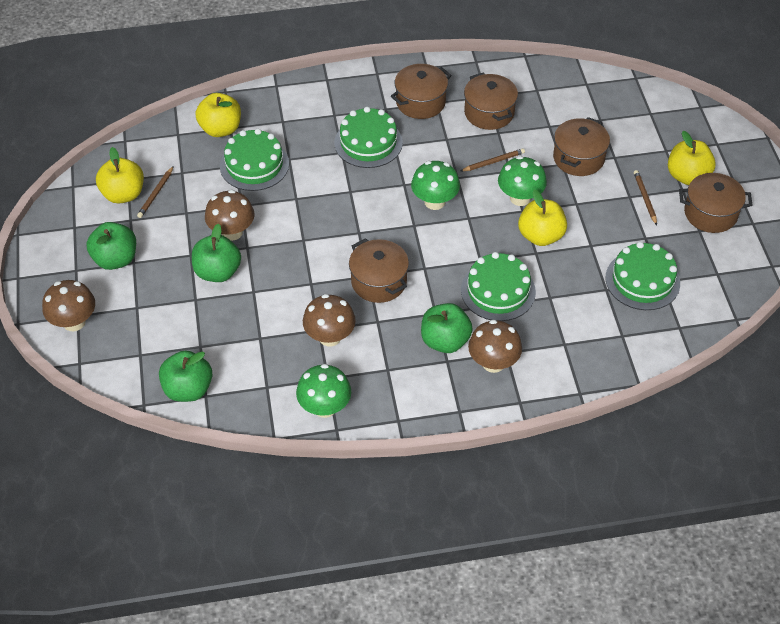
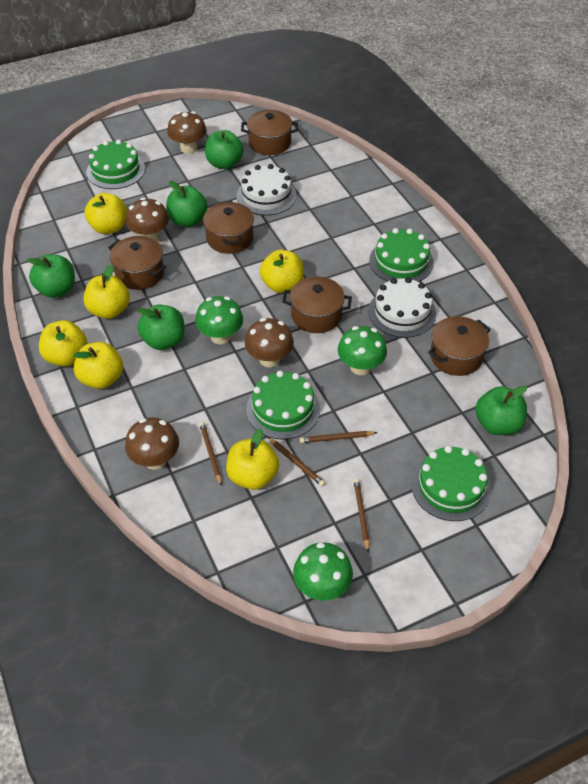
brown pencil: 3 -> 4
green apple: 4 -> 5
white cake: 0 -> 2
yellow apple: 4 -> 6

